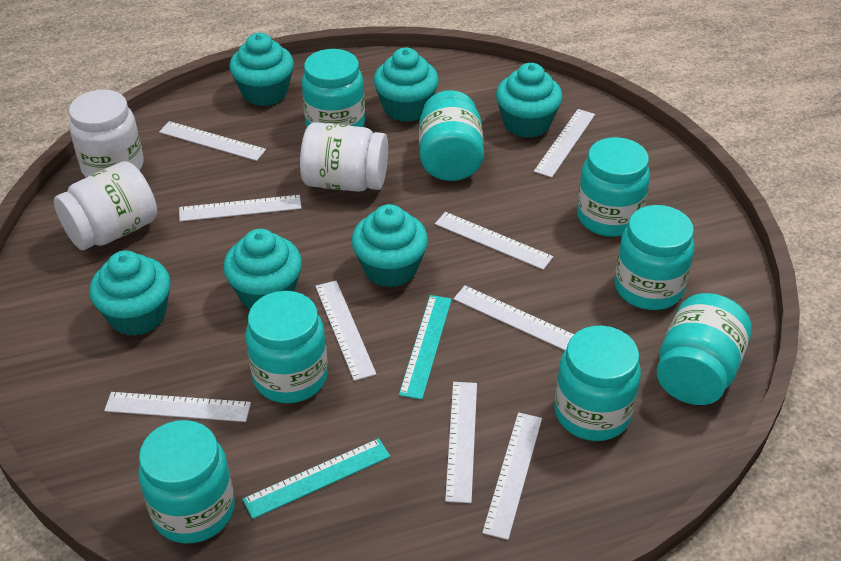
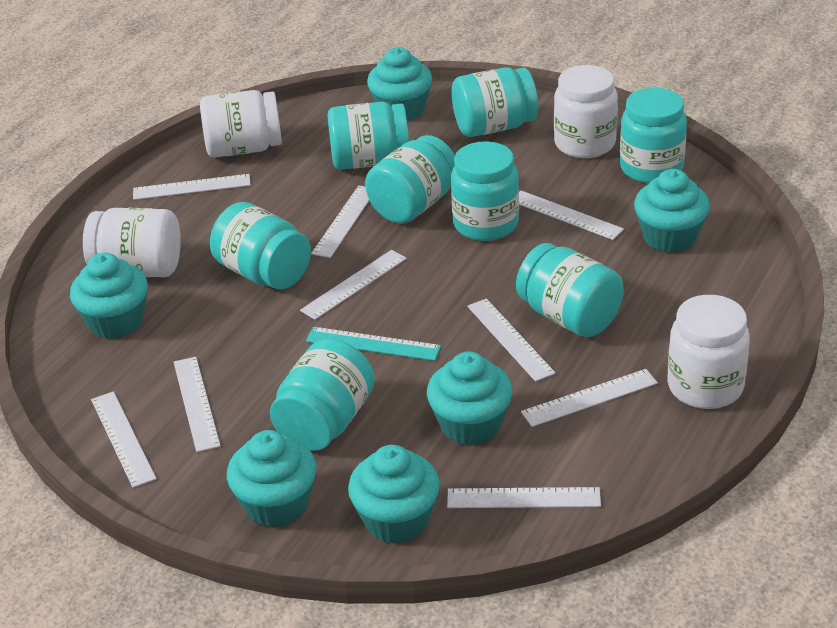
turquoise ruler: 2 -> 1
white jar: 3 -> 4

